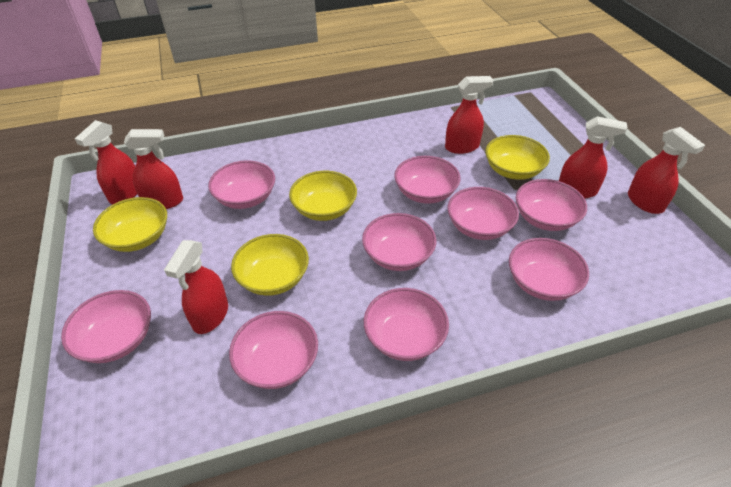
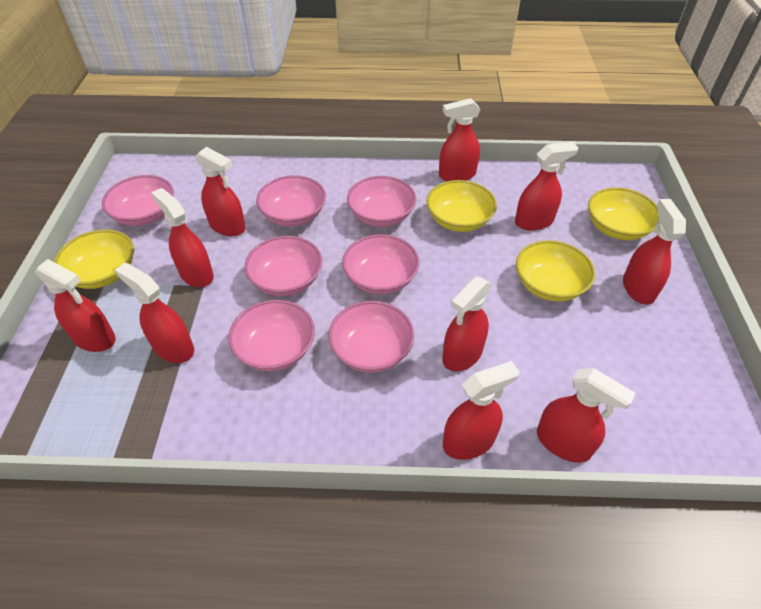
pink bowl: 9 -> 7
red spray bottle: 6 -> 10

